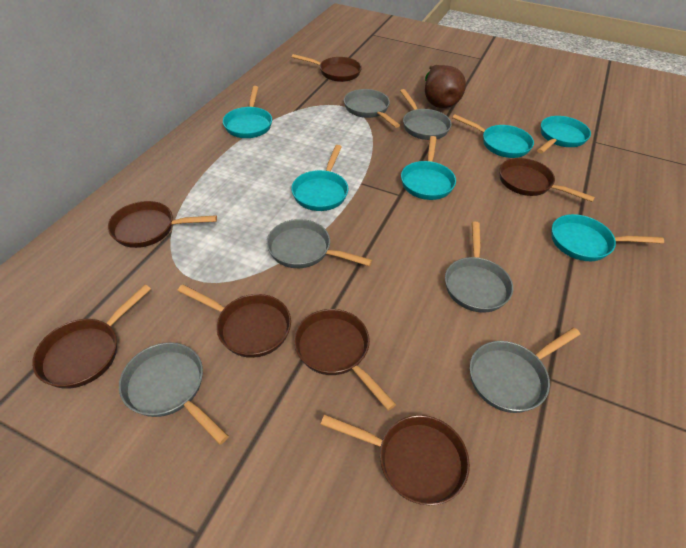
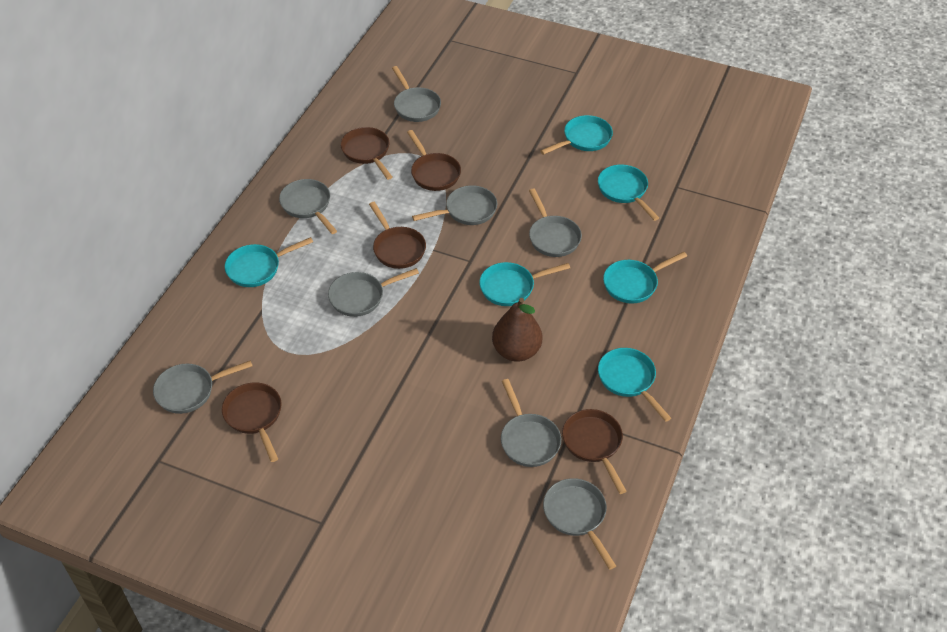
brown pan: 7 -> 5
grey pan: 6 -> 8

